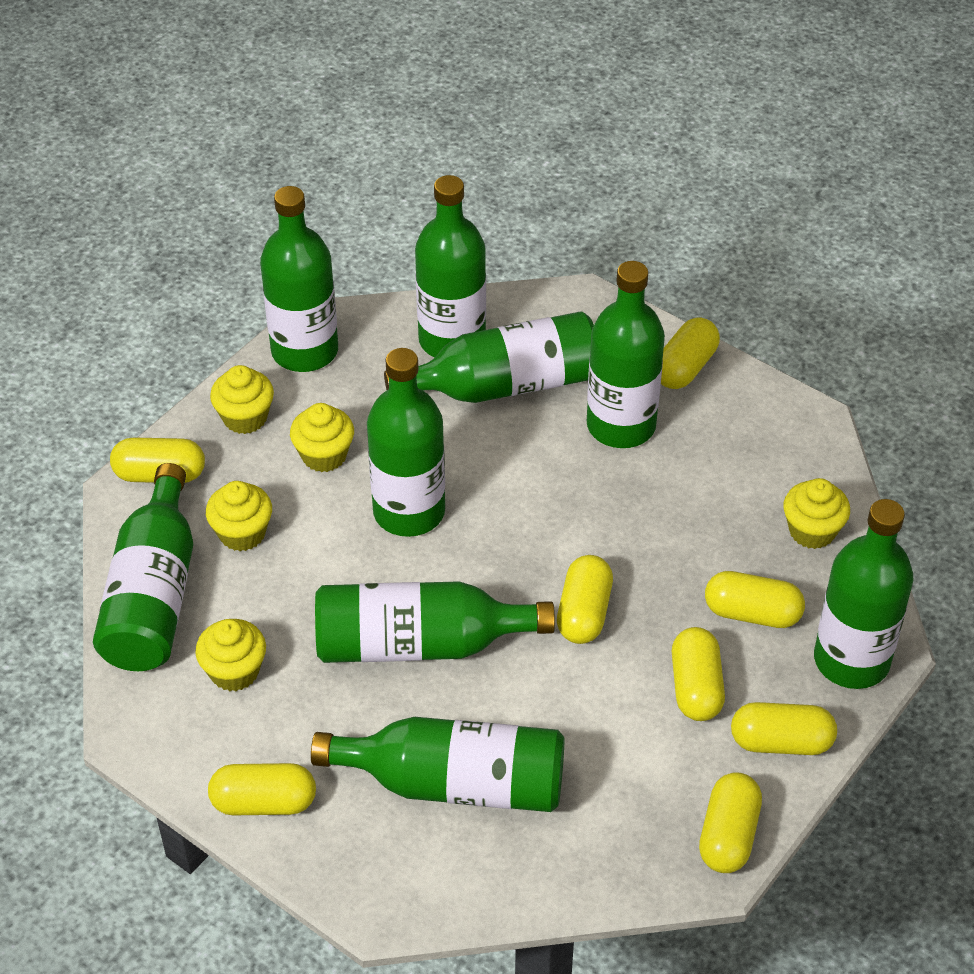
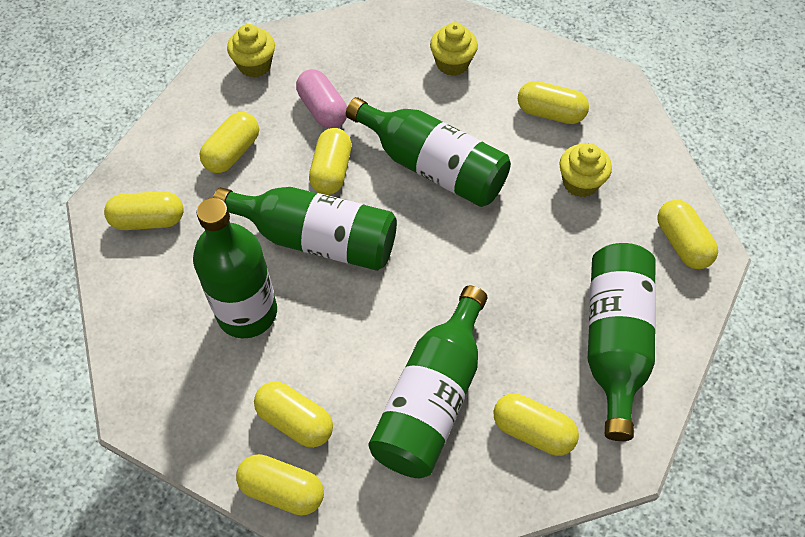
green bottle: 9 -> 5
pink capsule: 0 -> 1
yellow cupcake: 5 -> 3

